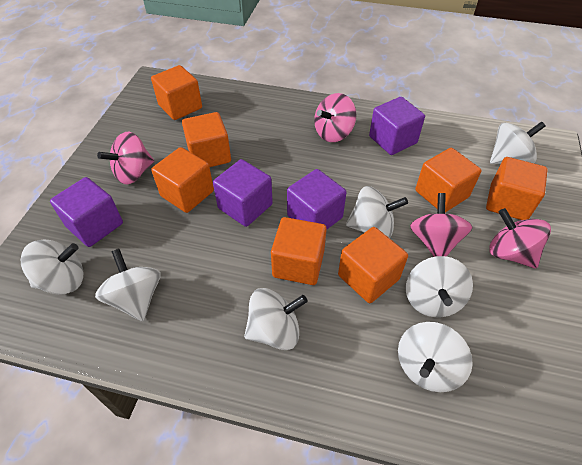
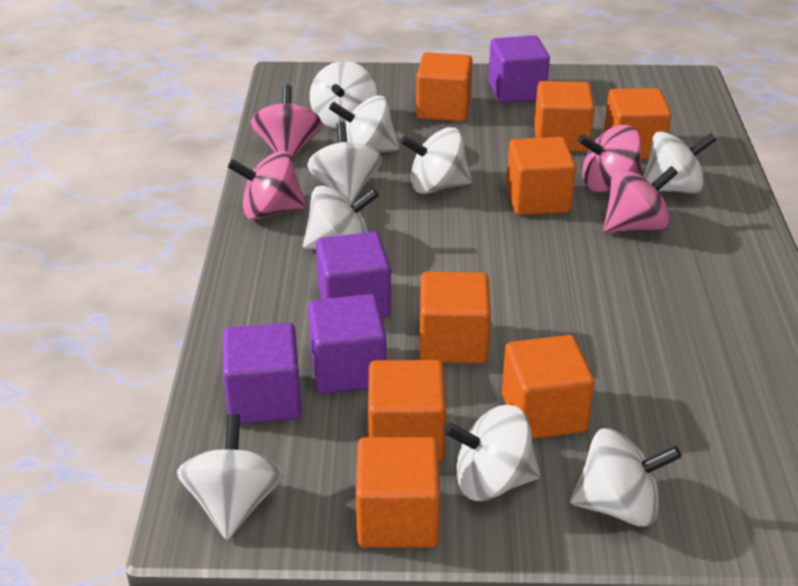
orange cube: 7 -> 8
white spinning top: 7 -> 9

